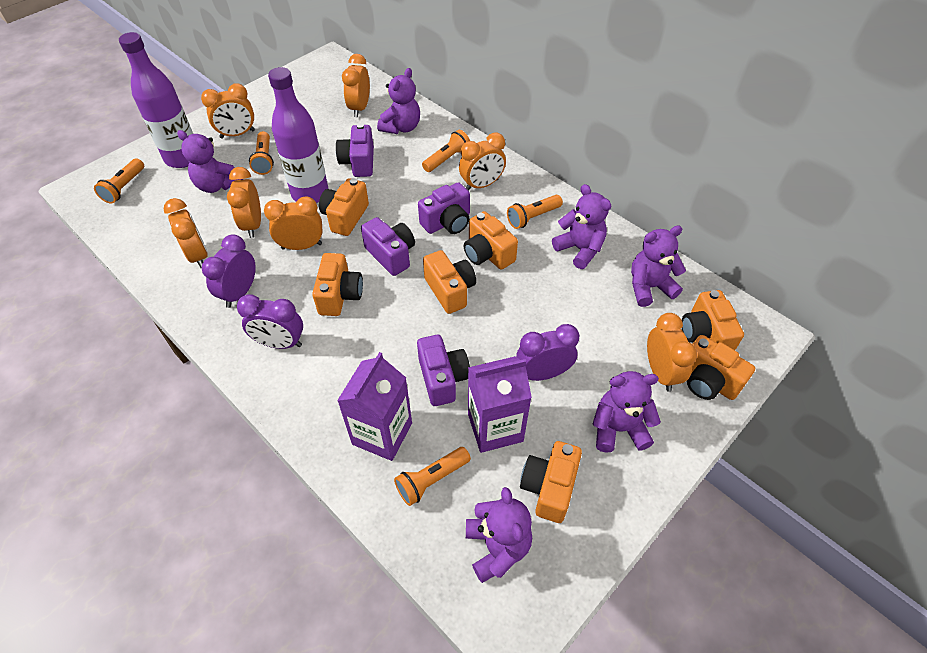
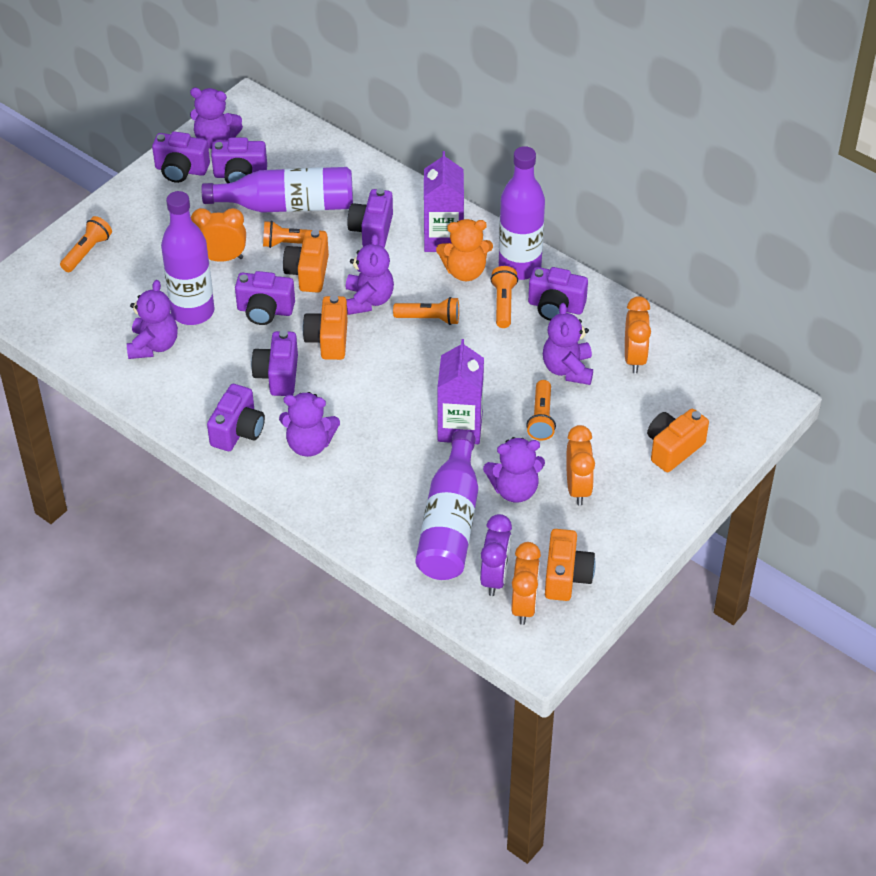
orange camera: 7 -> 4
orange clock: 7 -> 4
orange teddy bear: 0 -> 1
purple bottle: 2 -> 4
purple camera: 4 -> 7
purple clock: 3 -> 1

